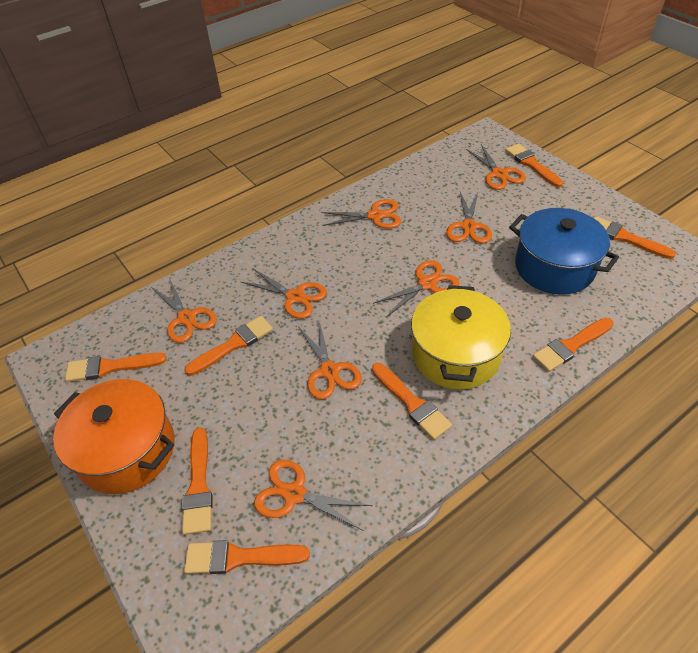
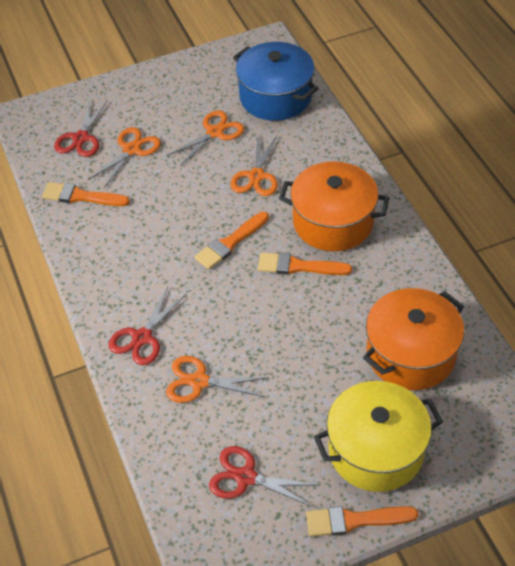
orange brush: 8 -> 4
orange pot: 1 -> 2
orange scissors: 8 -> 4
red scissors: 0 -> 3

